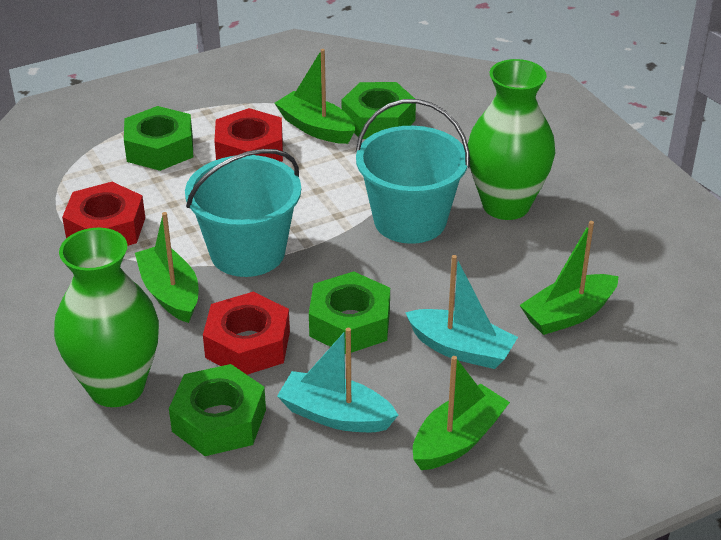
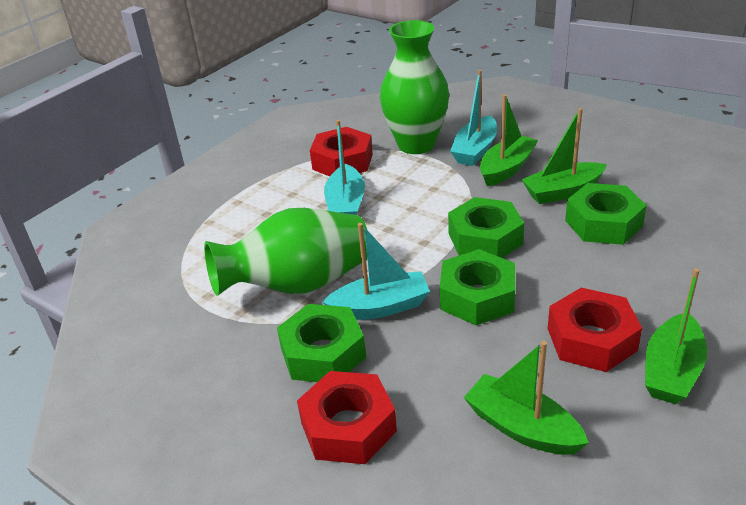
turquoise boat: 2 -> 3
turquoise bucket: 2 -> 0

